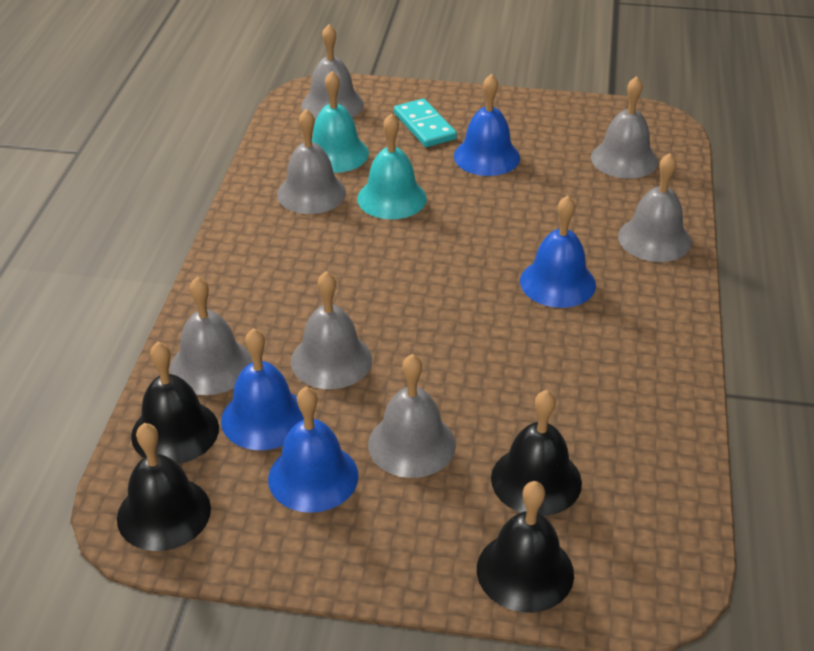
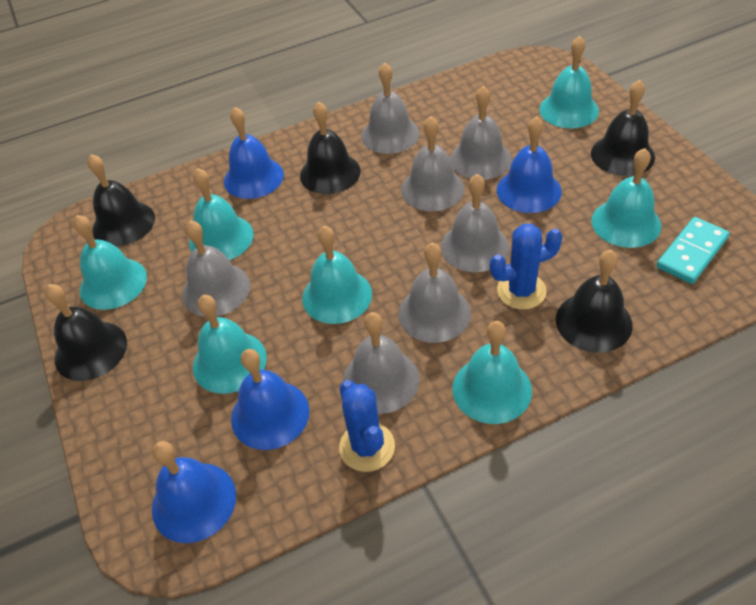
black bell: 4 -> 5
blue cactus: 0 -> 2
turquoise bell: 2 -> 7

